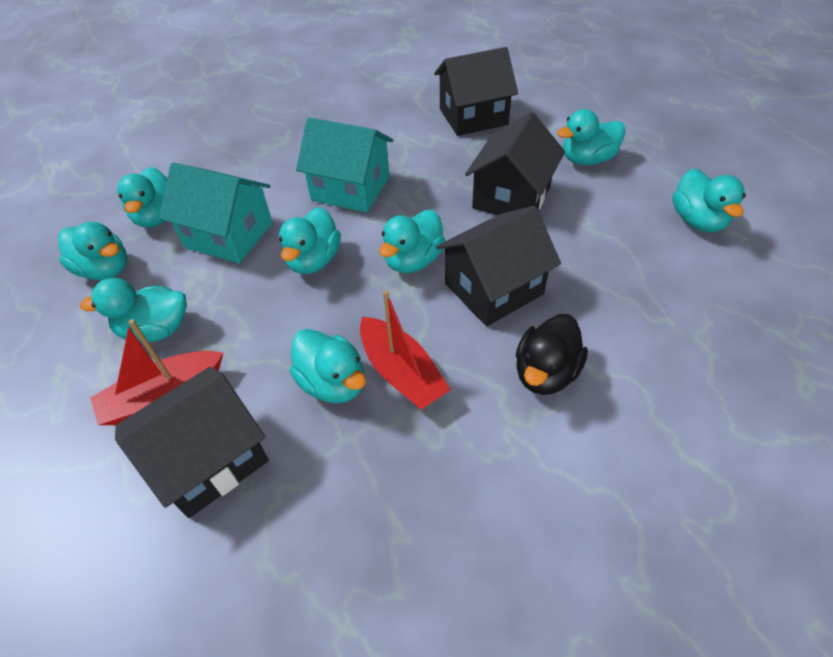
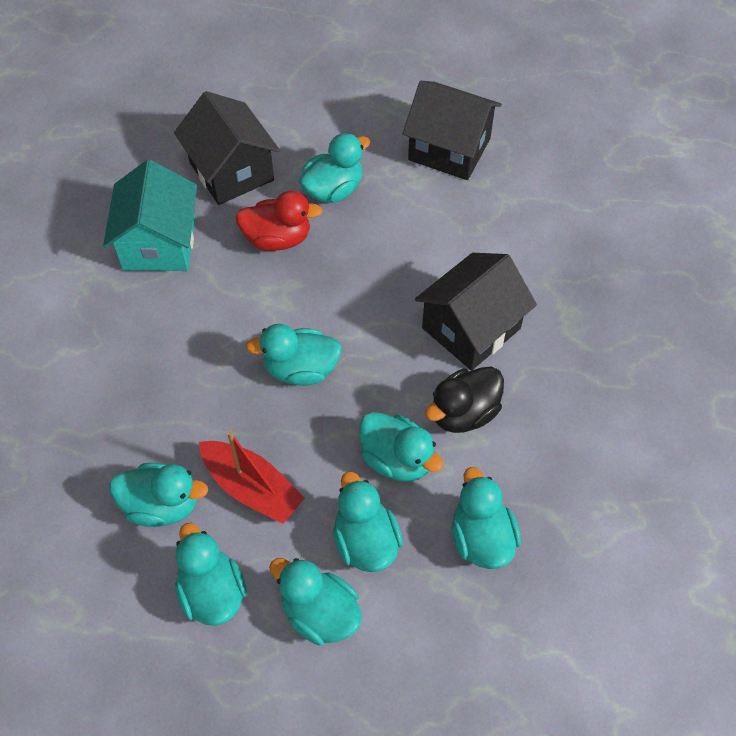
black house: 4 -> 3
red boat: 2 -> 1
red duck: 0 -> 1
turquoise house: 2 -> 1

